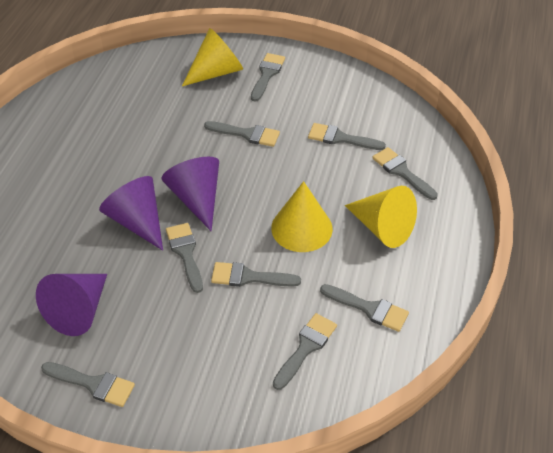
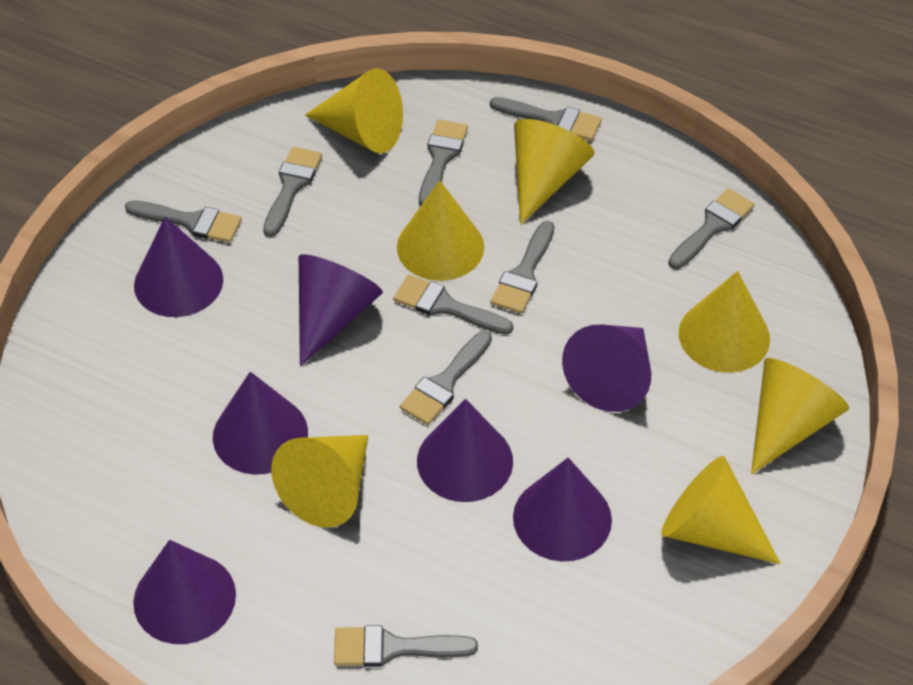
purple cone: 3 -> 7
yellow cone: 3 -> 7

